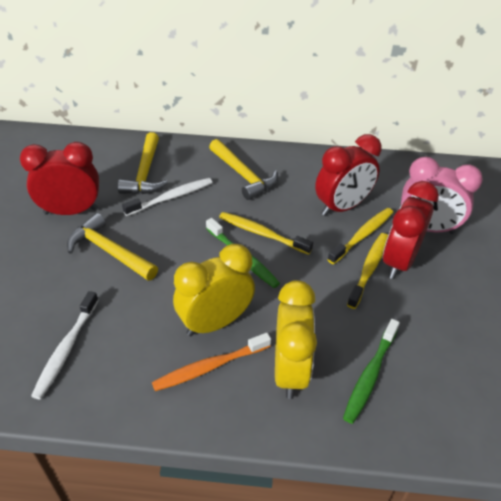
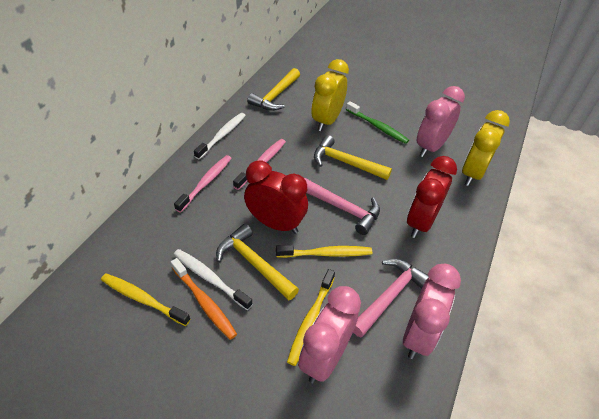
green toothbrush: 2 -> 1
pink clock: 1 -> 3
pink hammer: 0 -> 2
pink toothbrush: 0 -> 2
red clock: 3 -> 2

